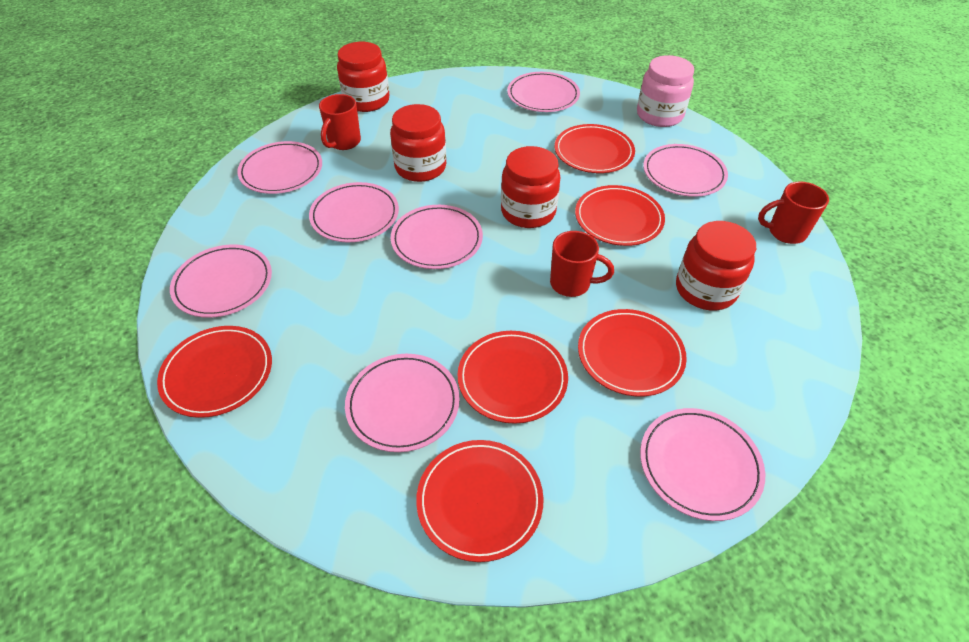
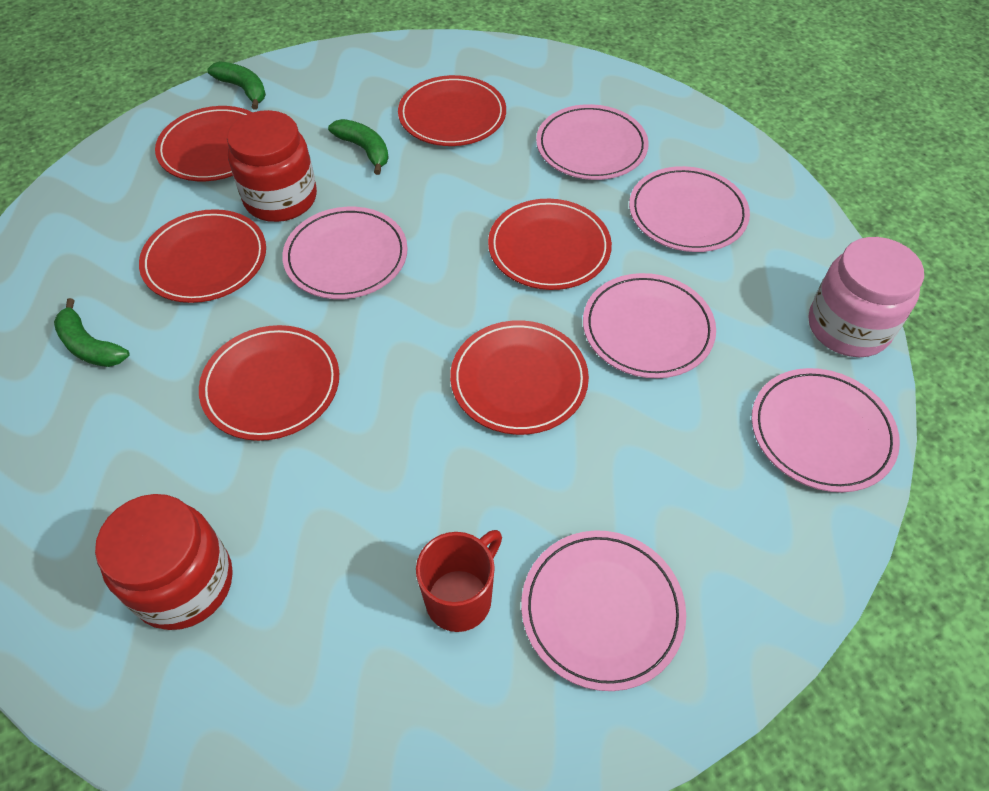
green banana: 0 -> 3
pink plate: 8 -> 6
red jar: 4 -> 2
red mug: 3 -> 1

